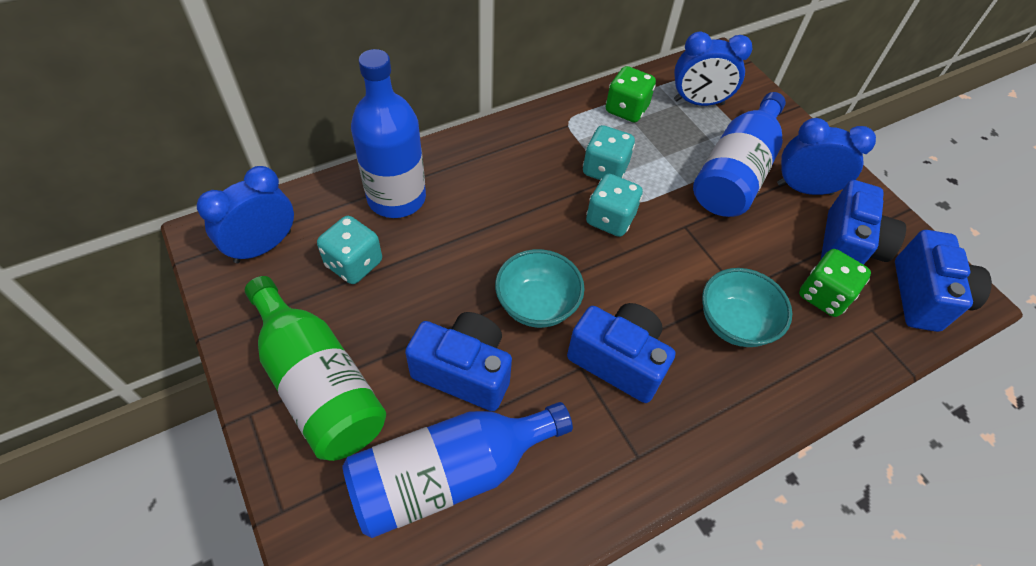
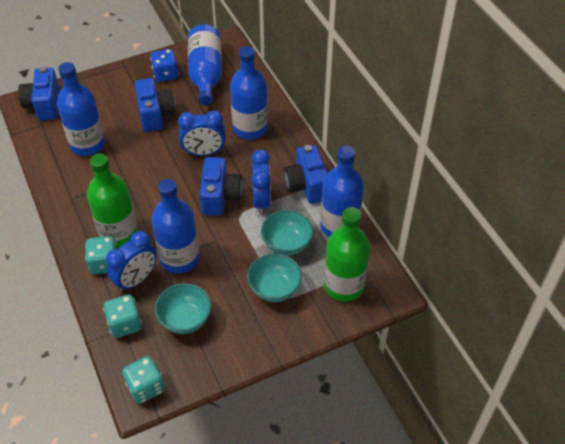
blue bottle: 3 -> 5
blue dice: 0 -> 1
green bottle: 1 -> 2
green dice: 2 -> 0
turquoise bowl: 2 -> 3

